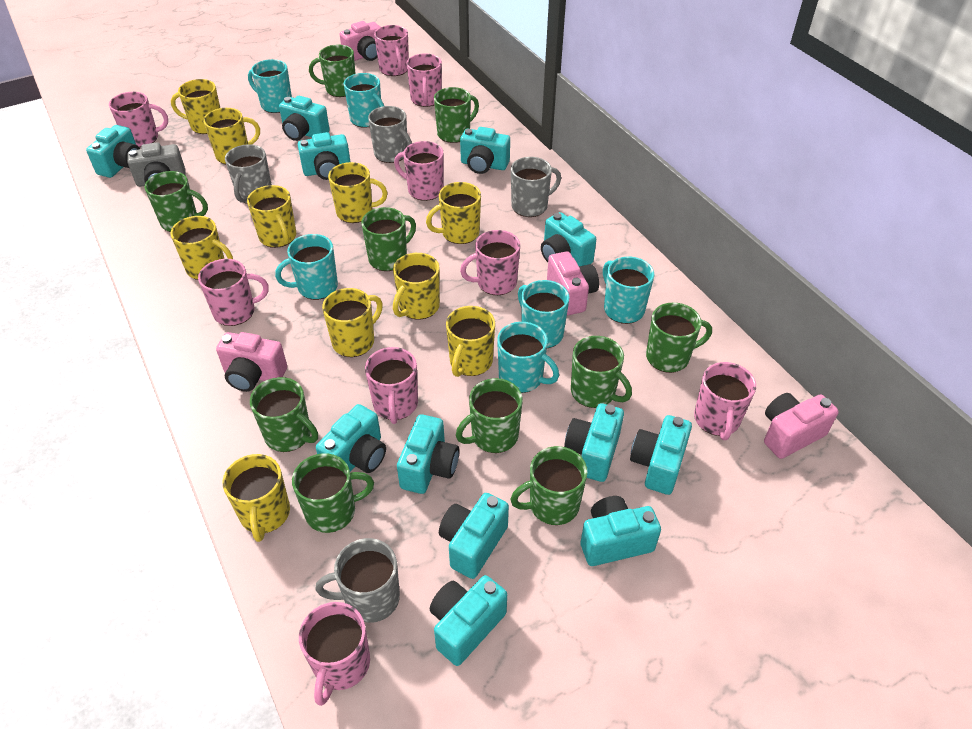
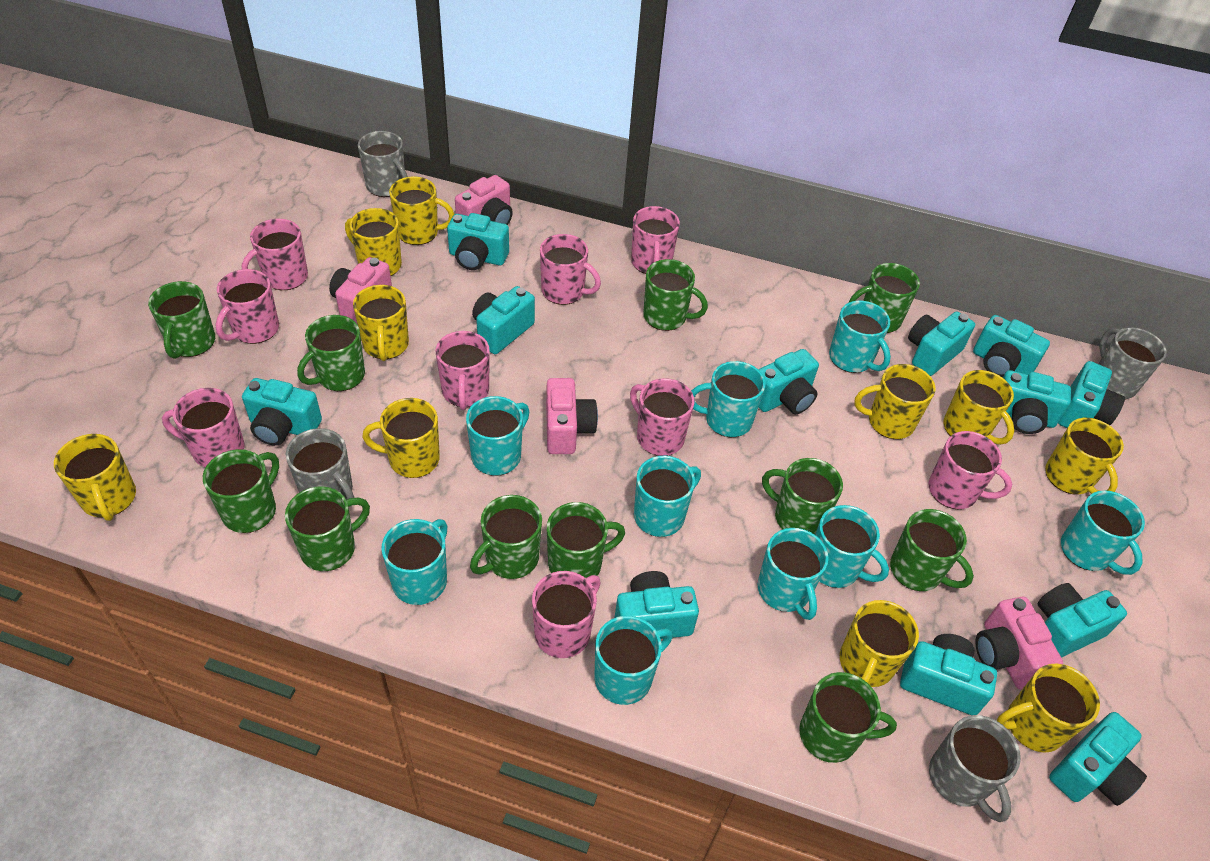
green mug: 10 -> 11
grey camera: 1 -> 0
turquoise mug: 6 -> 9

